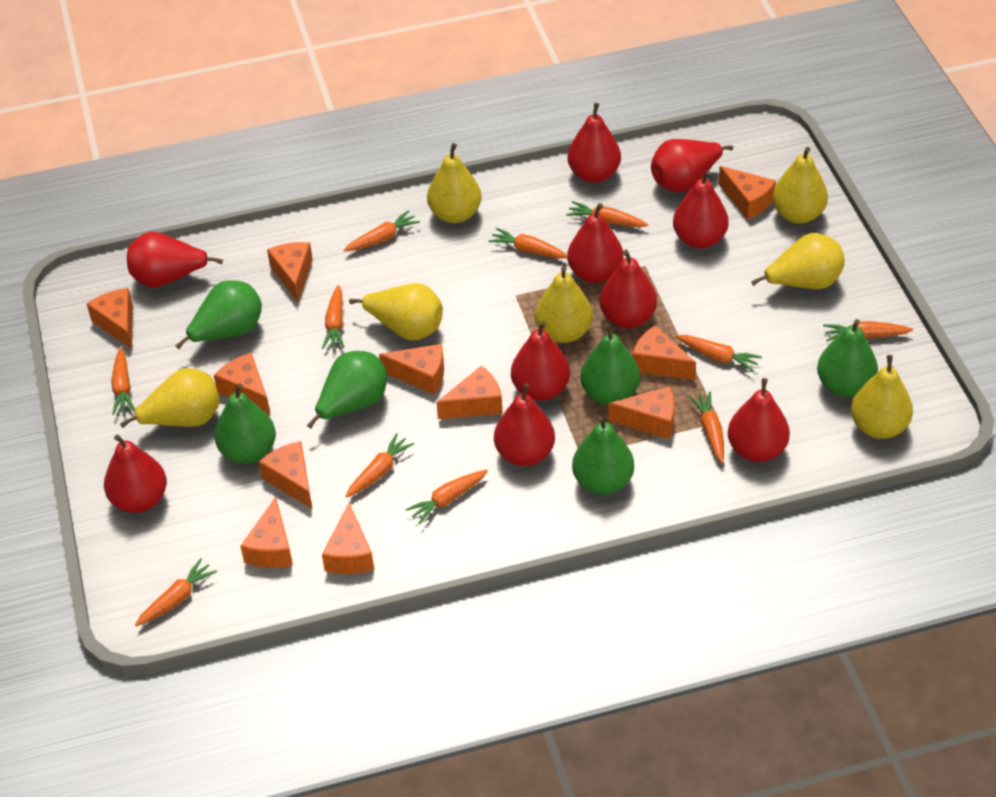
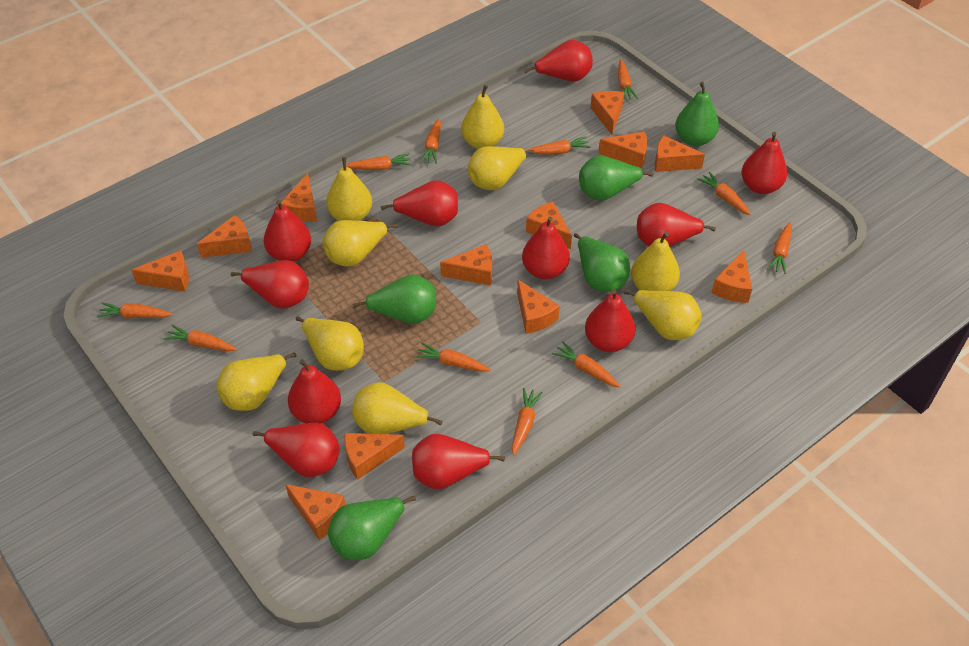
green pear: 6 -> 5
orange cheese: 11 -> 12
red pear: 10 -> 11
yellow pear: 7 -> 9

